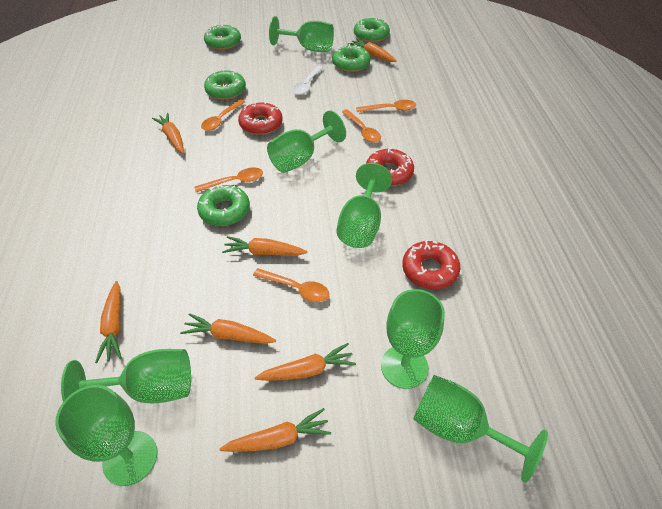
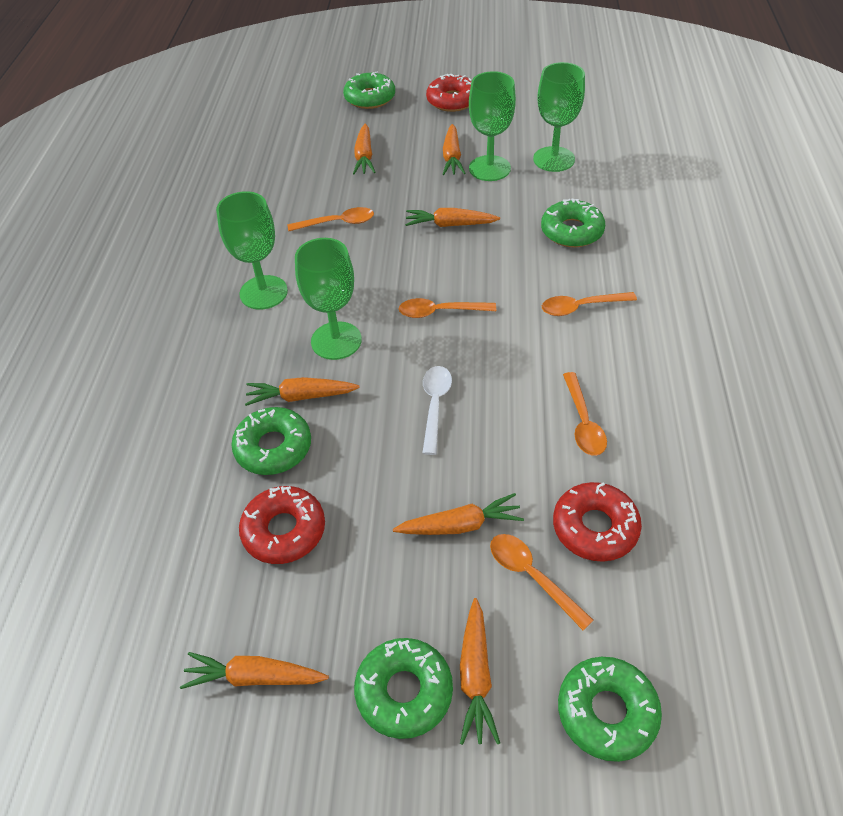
green goblet: 7 -> 4

